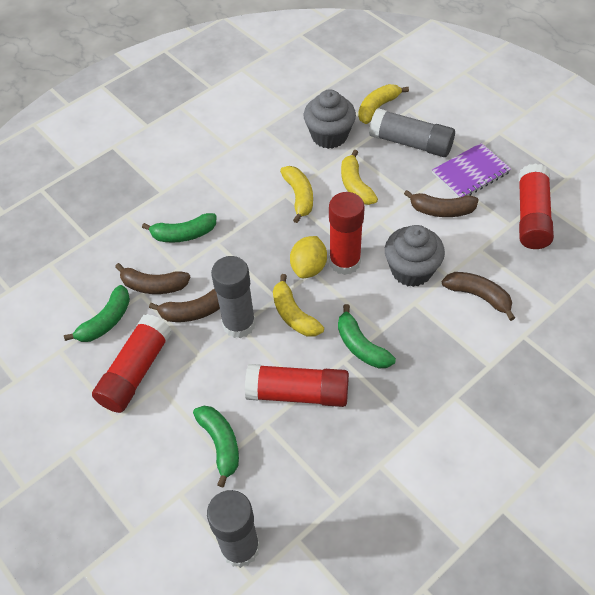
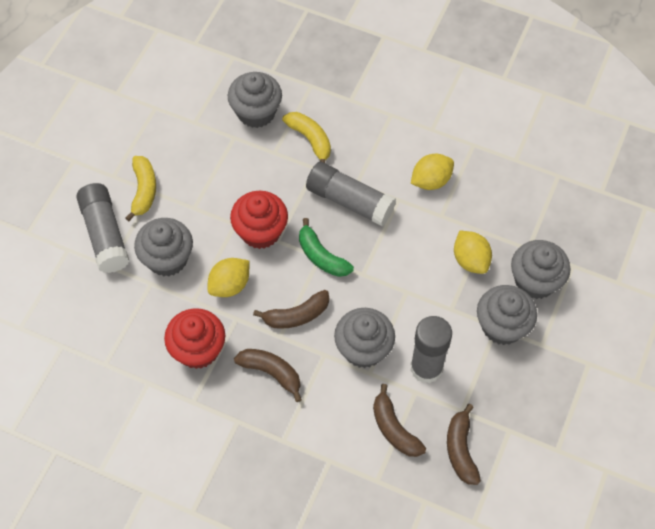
green banana: 4 -> 1
grey cupcake: 2 -> 5
purple notebook: 1 -> 0
red cupcake: 0 -> 2
red glue stick: 4 -> 0
yellow banana: 4 -> 2
yellow lemon: 1 -> 3

